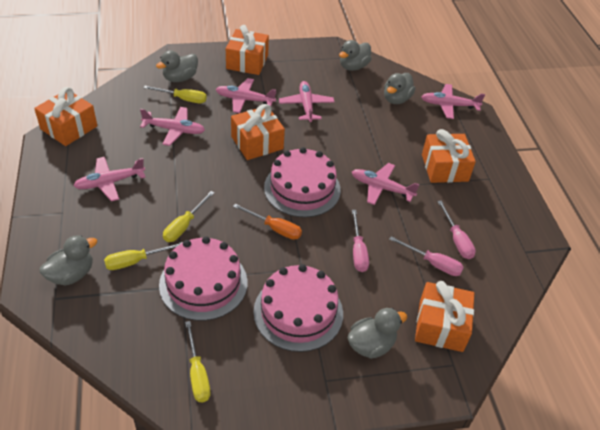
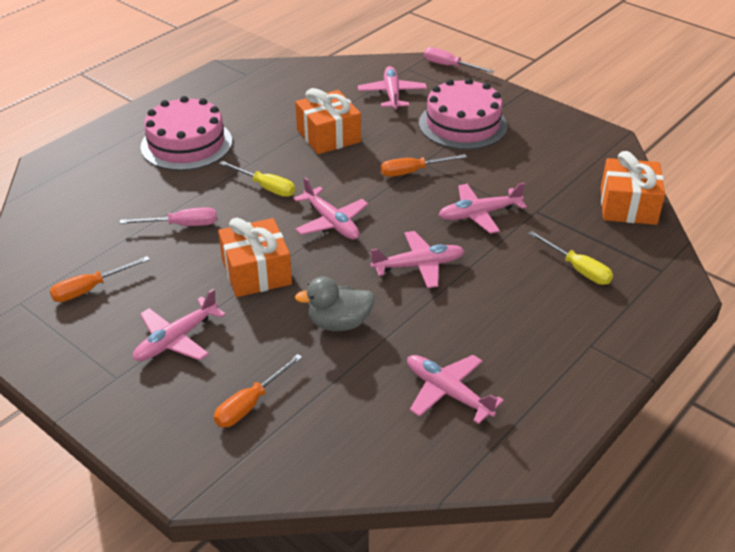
grey duck: 5 -> 1
orange gift: 5 -> 3
orange screwdriver: 1 -> 3
pink cake: 3 -> 2
pink screwdriver: 3 -> 2
yellow screwdriver: 4 -> 2

